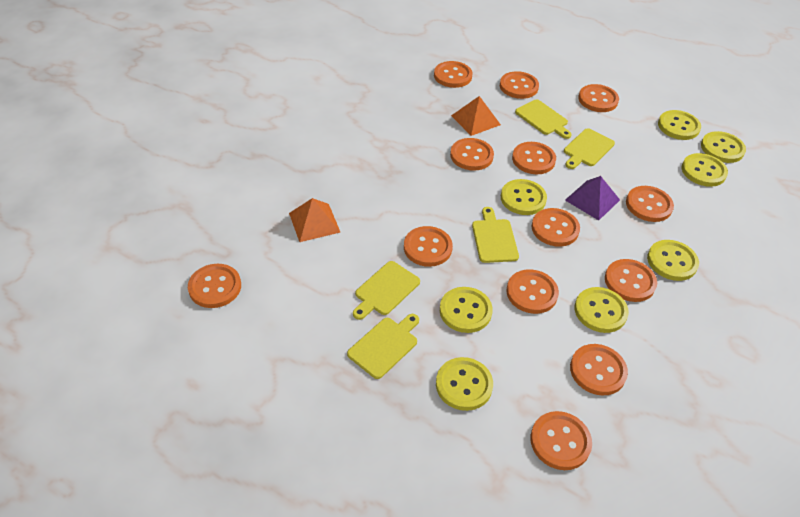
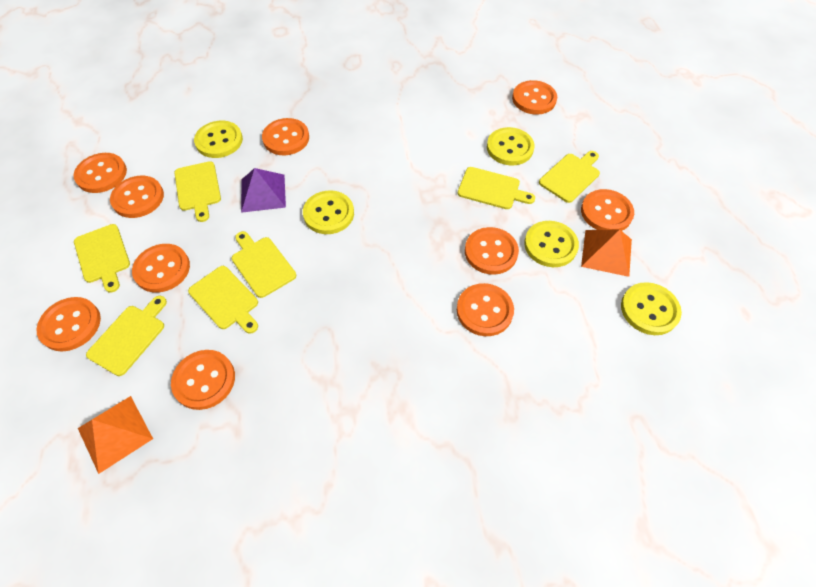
orange button: 13 -> 10
yellow button: 8 -> 5
yellow cutting board: 5 -> 7

